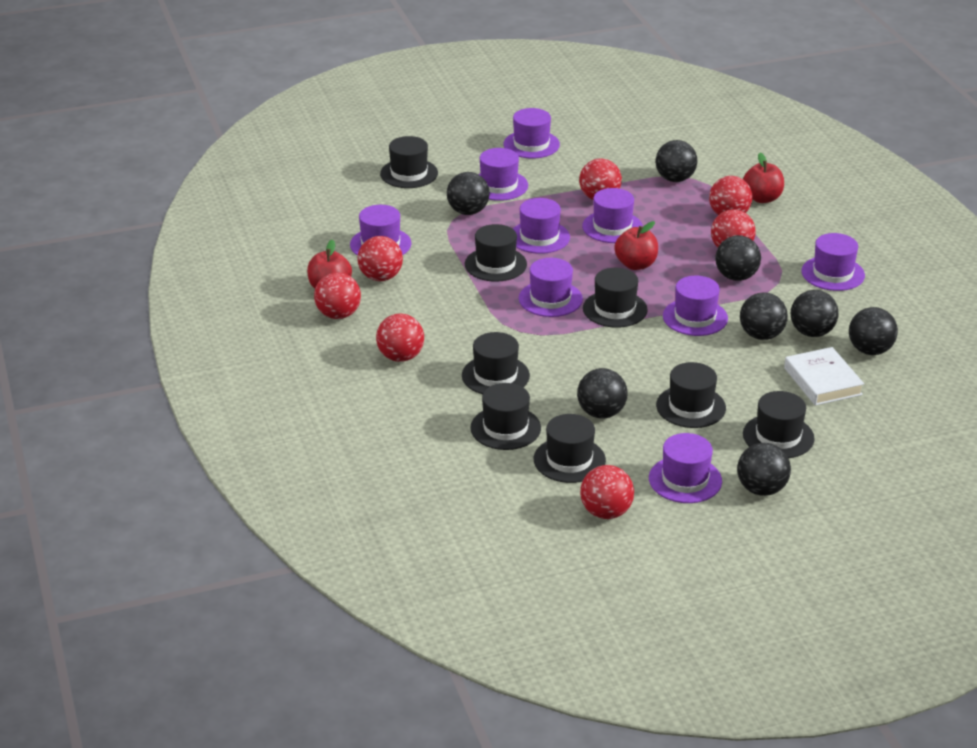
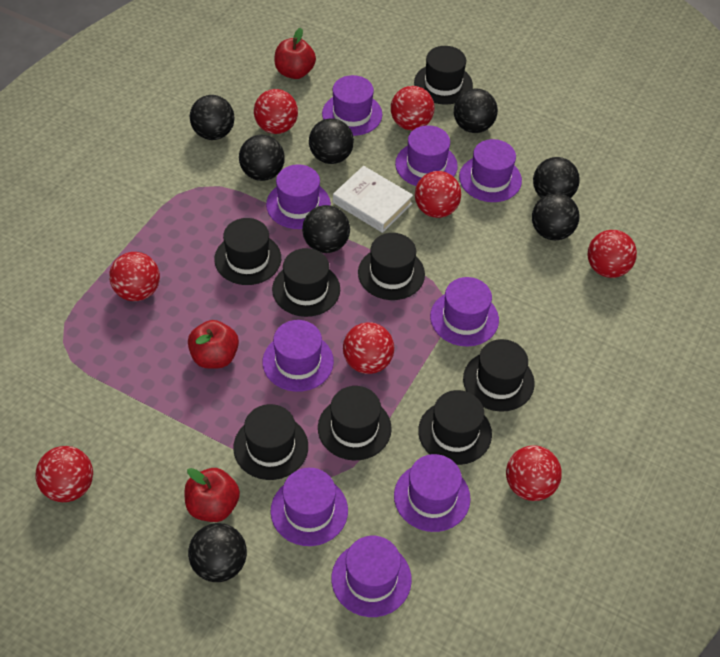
red ball: 7 -> 8

